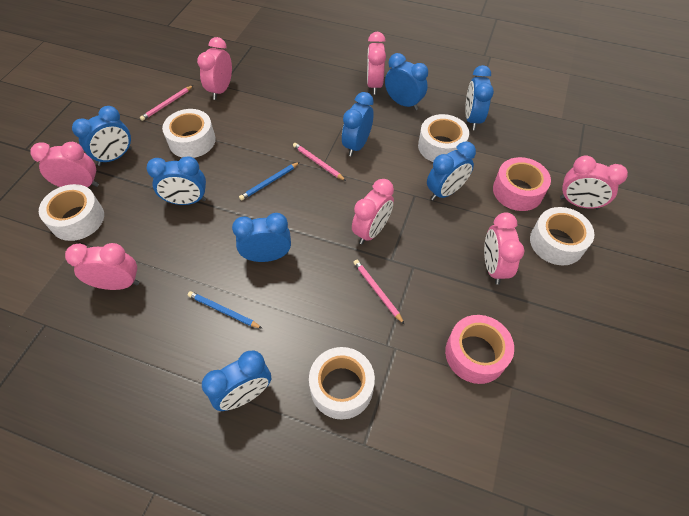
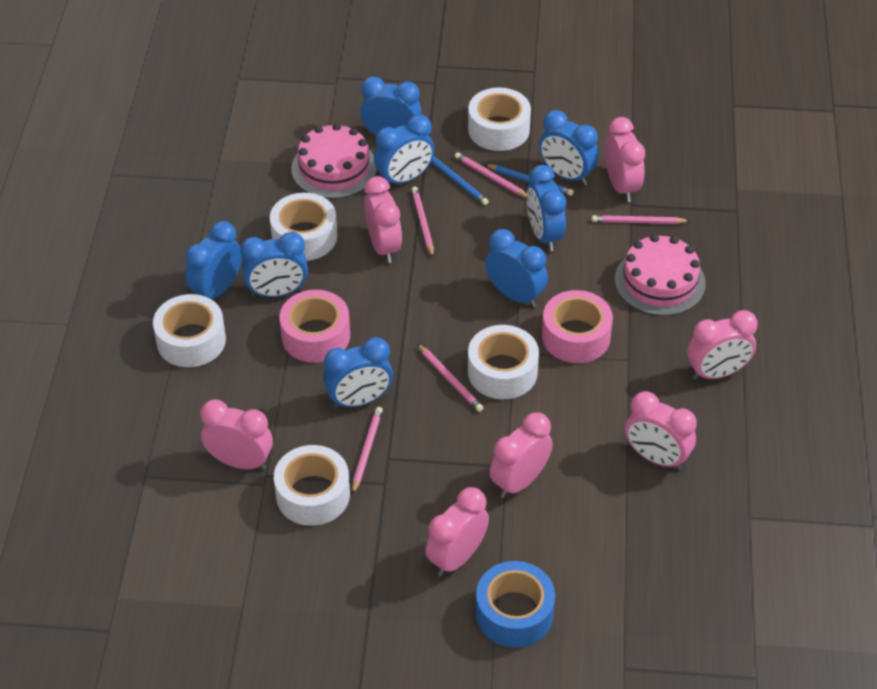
blue tape: 0 -> 1
pink cake: 0 -> 2
pink pencil: 3 -> 5

